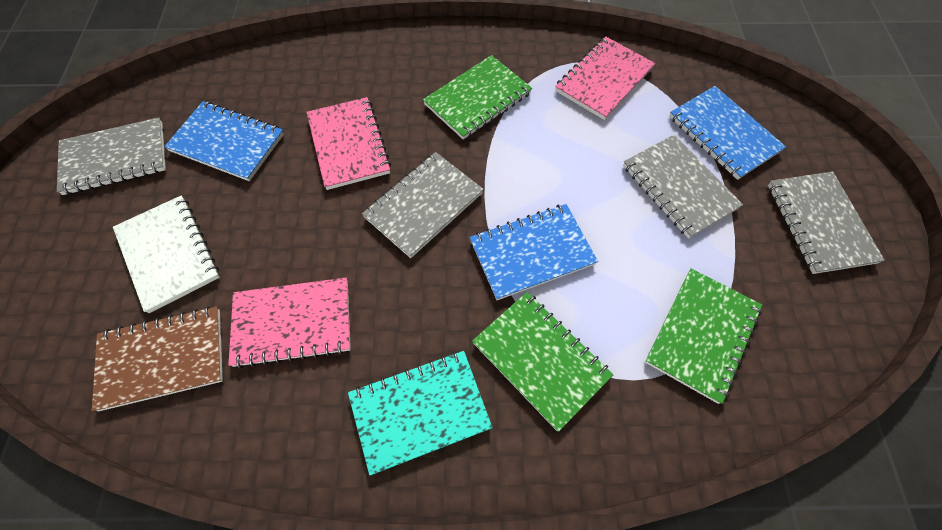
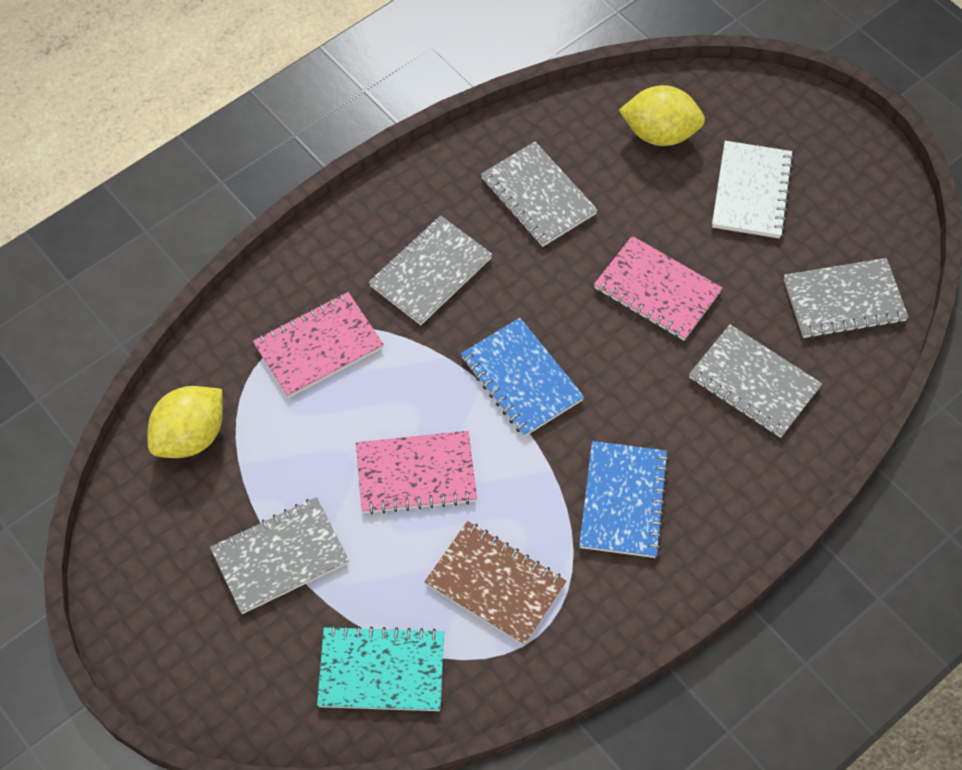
blue notebook: 3 -> 2
green notebook: 3 -> 0
grey notebook: 4 -> 5
yellow lemon: 0 -> 2

